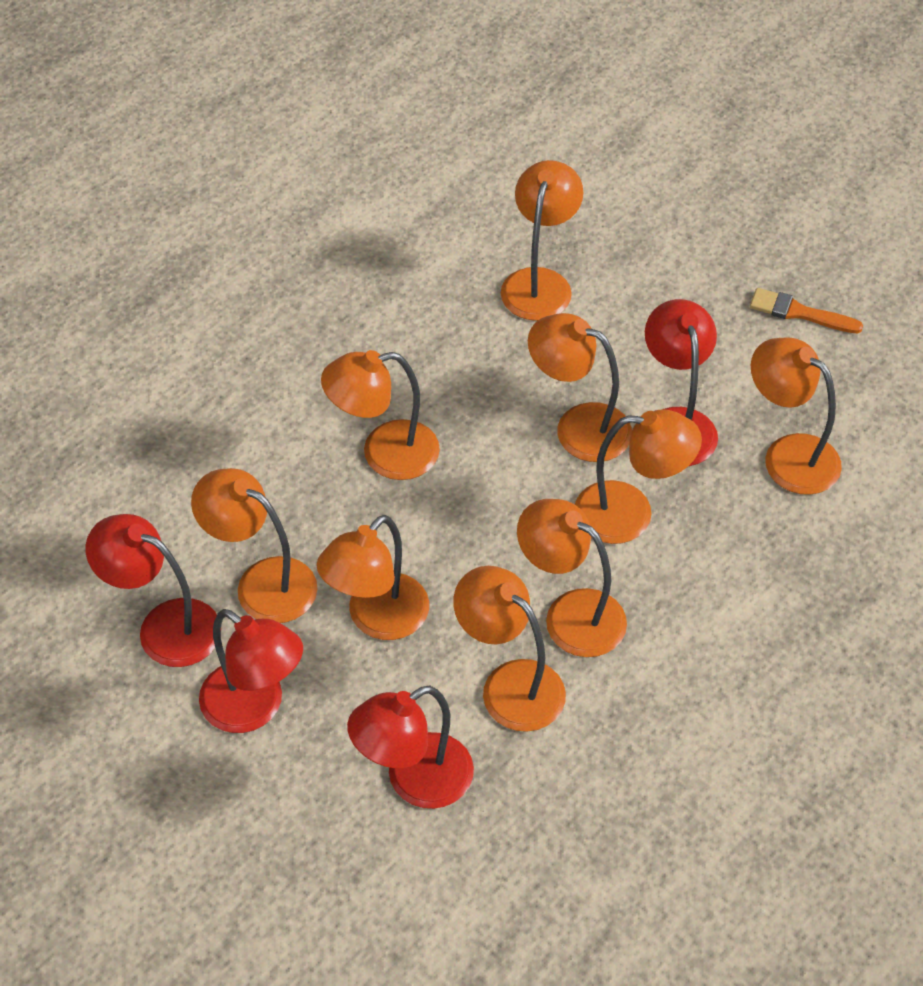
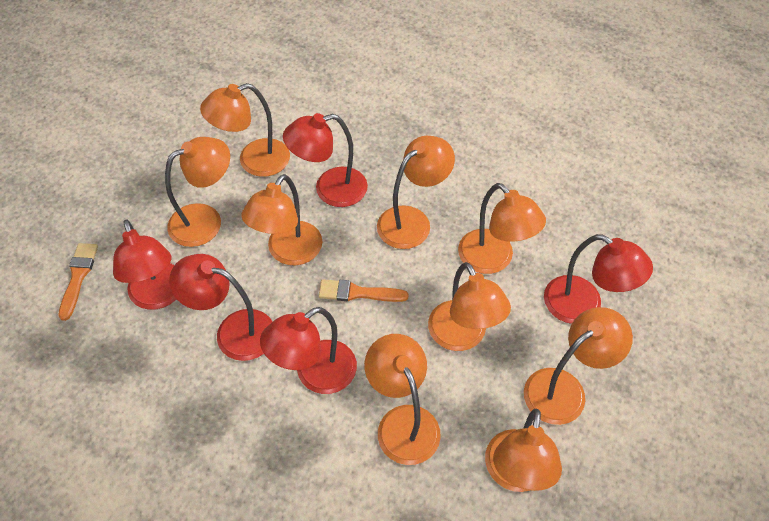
orange brush: 1 -> 2
red lamp: 4 -> 5

